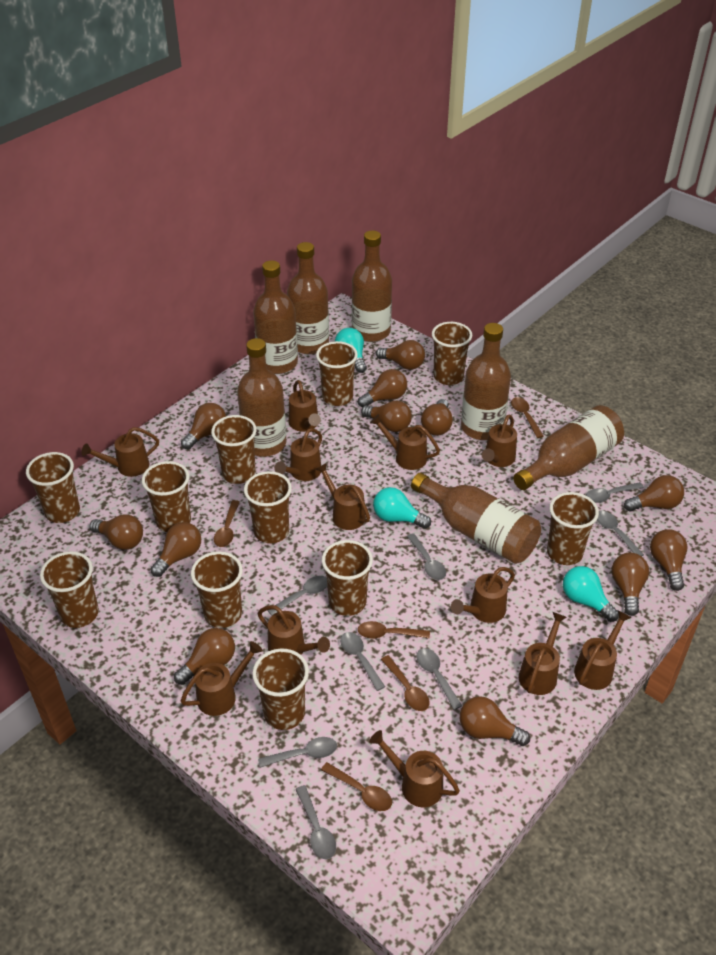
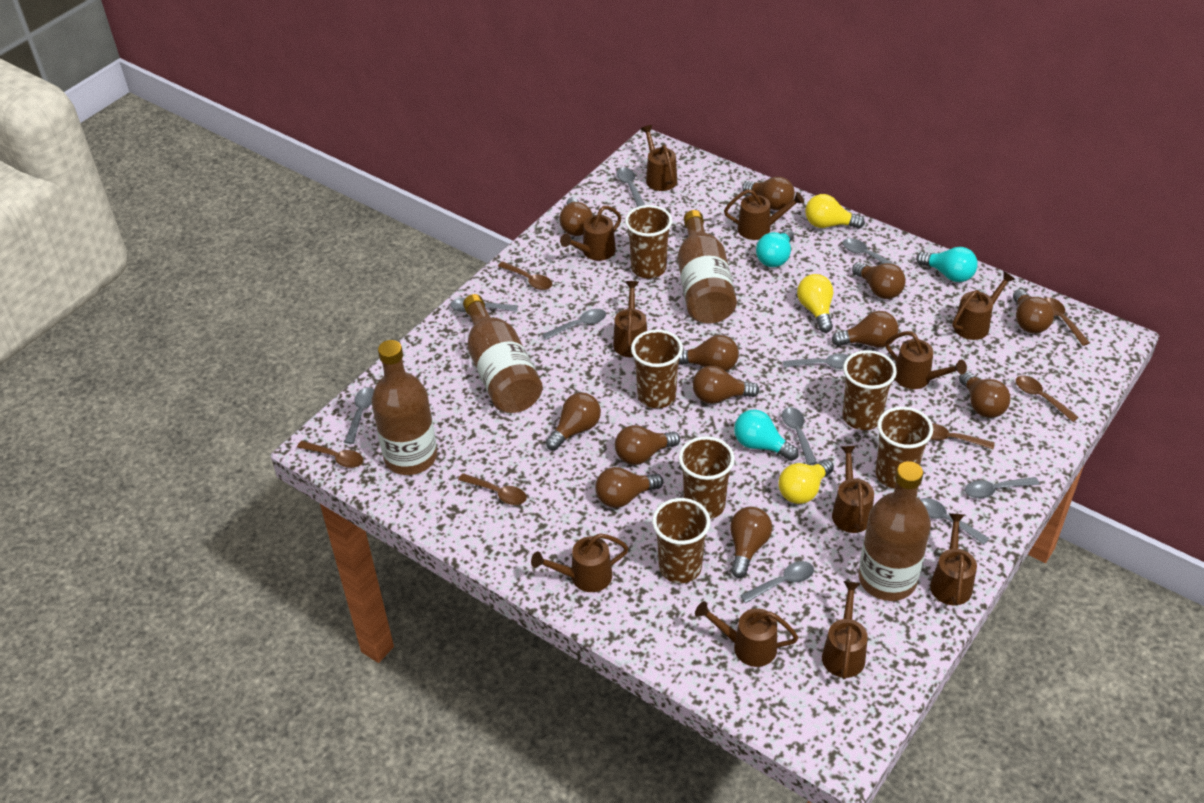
brown bottle: 7 -> 4
brown cup: 11 -> 6
brown spoon: 5 -> 6
brown watering can: 12 -> 11
grey spoon: 8 -> 10
yellow light bulb: 0 -> 3

